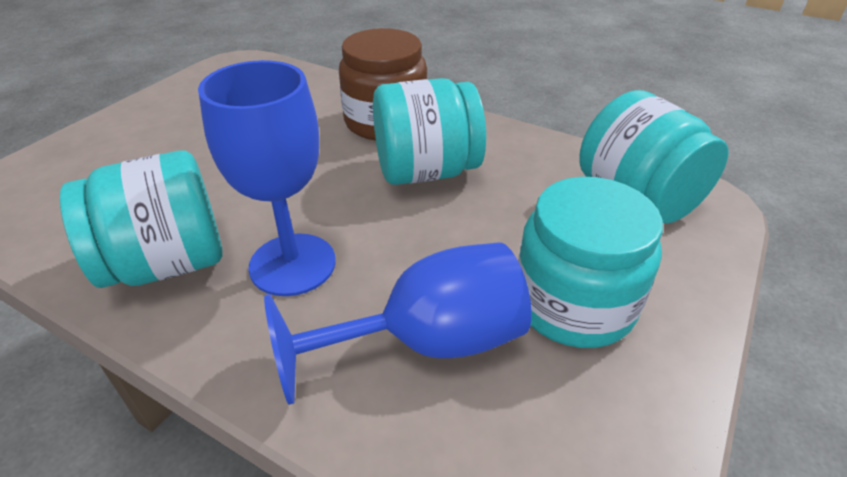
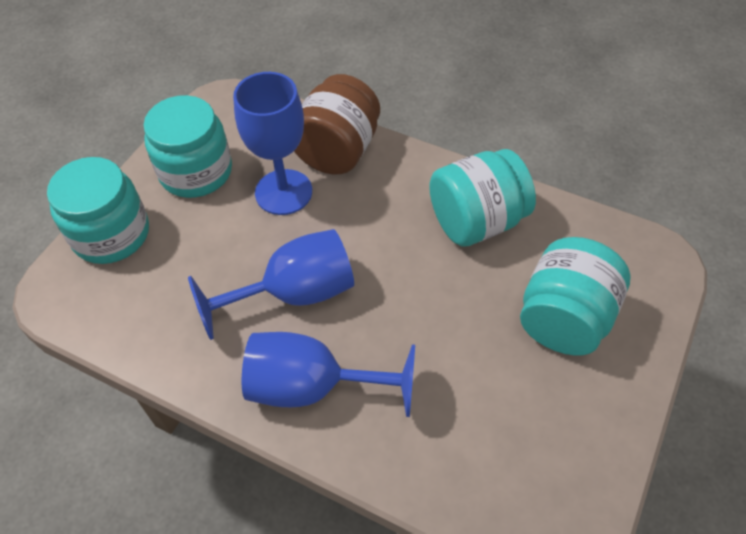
blue goblet: 2 -> 3

